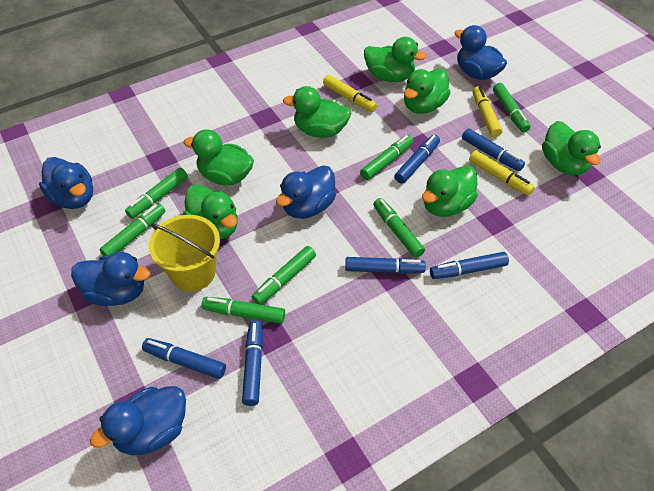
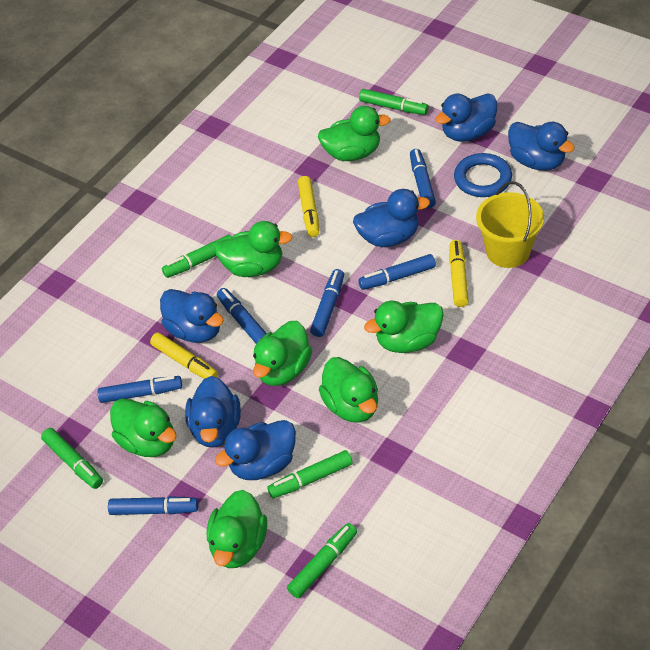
blue duck: 5 -> 6
blue ring: 0 -> 1
green marker: 7 -> 5

